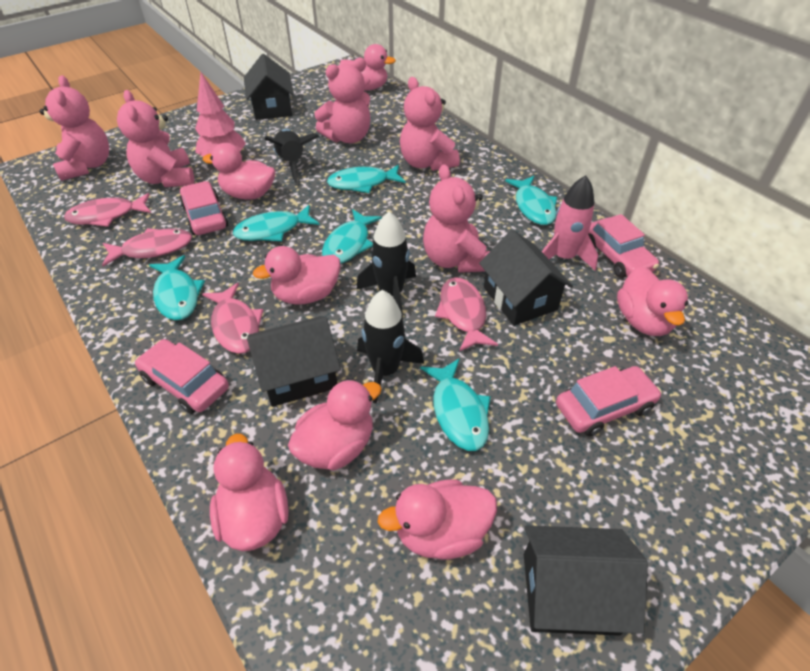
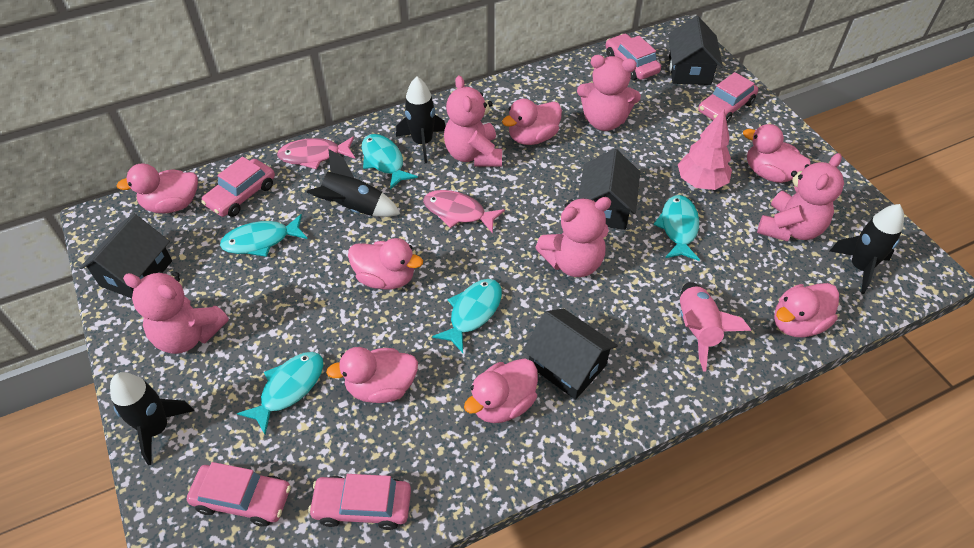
black rocket: 3 -> 4
pink car: 4 -> 5
pink fish: 4 -> 2
turquoise fish: 6 -> 5

